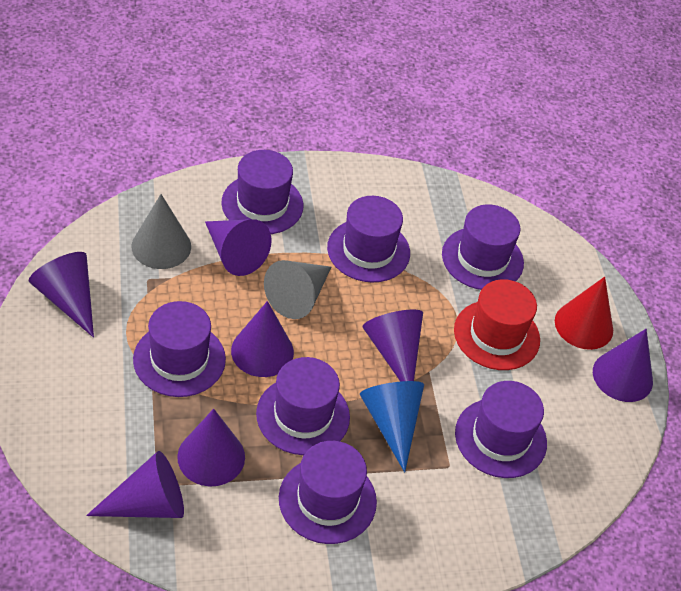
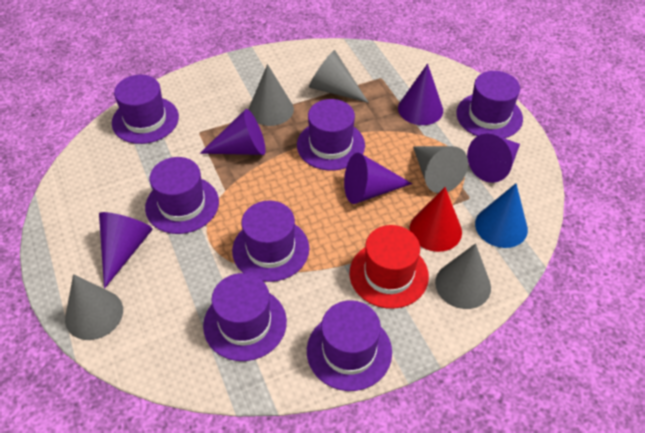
grey cone: 2 -> 5
purple cone: 7 -> 5

